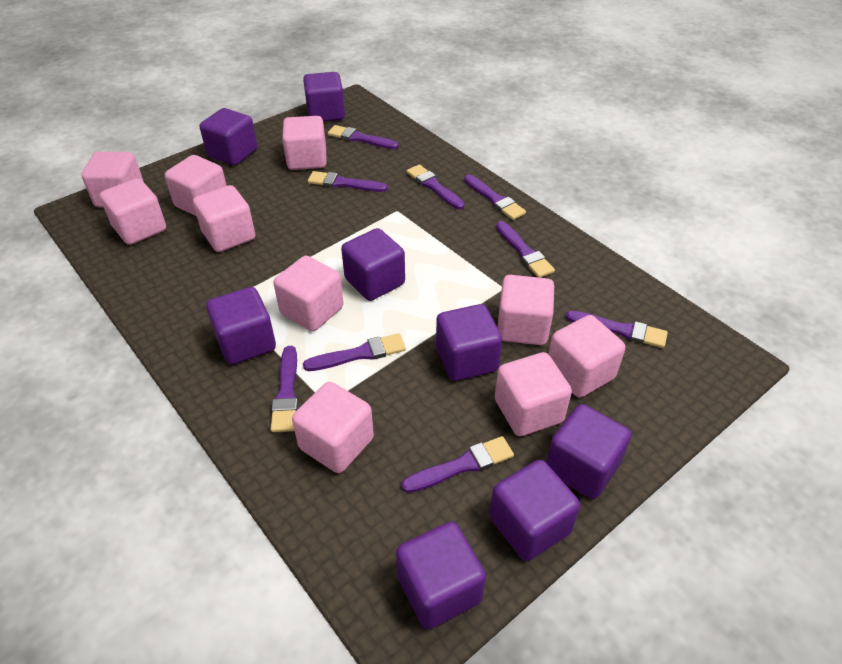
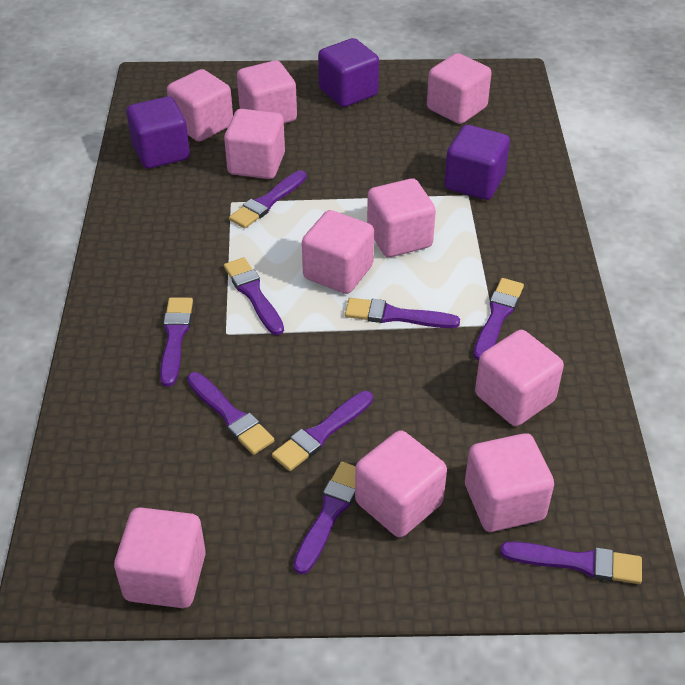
purple cube: 8 -> 3

